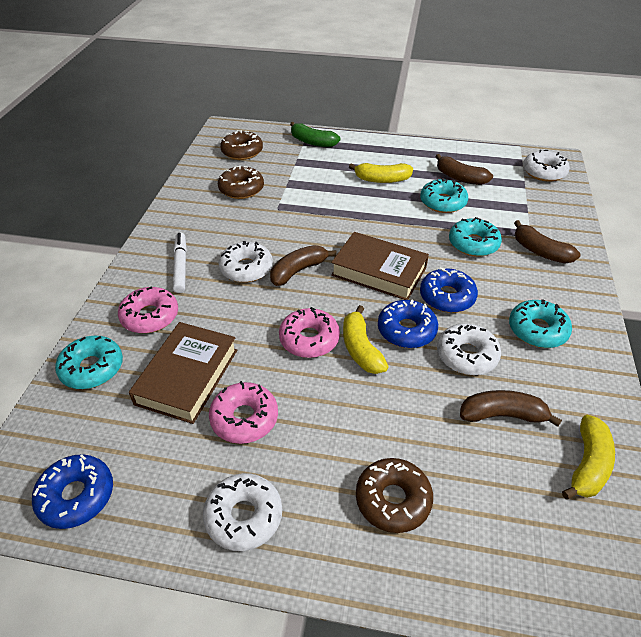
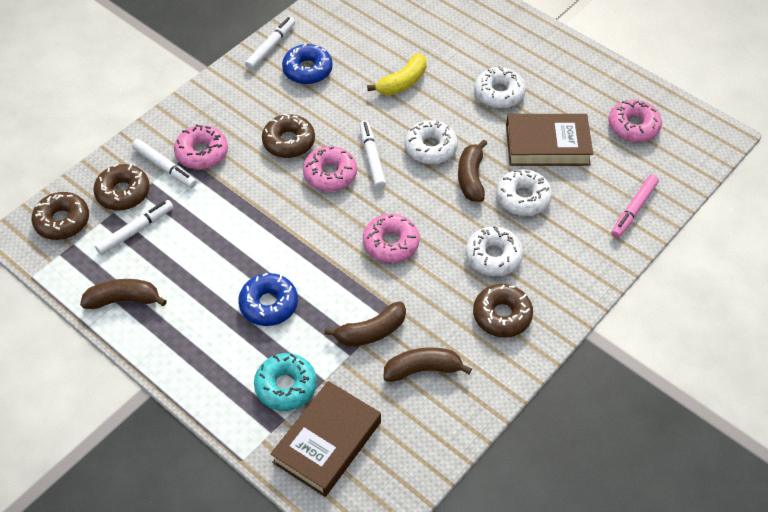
blue donut: 3 -> 2
brown donut: 3 -> 4
green banana: 1 -> 0
pink donut: 3 -> 4
pink marker: 0 -> 1
turquoise donut: 4 -> 1
white marker: 1 -> 4
yellow banana: 3 -> 1

